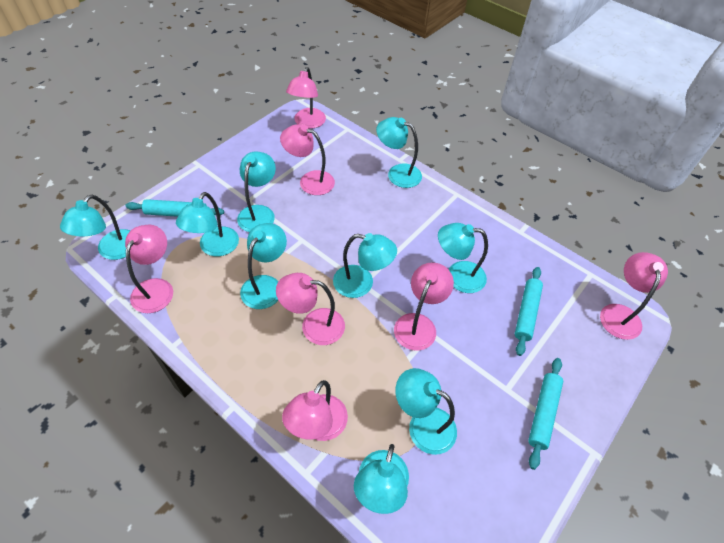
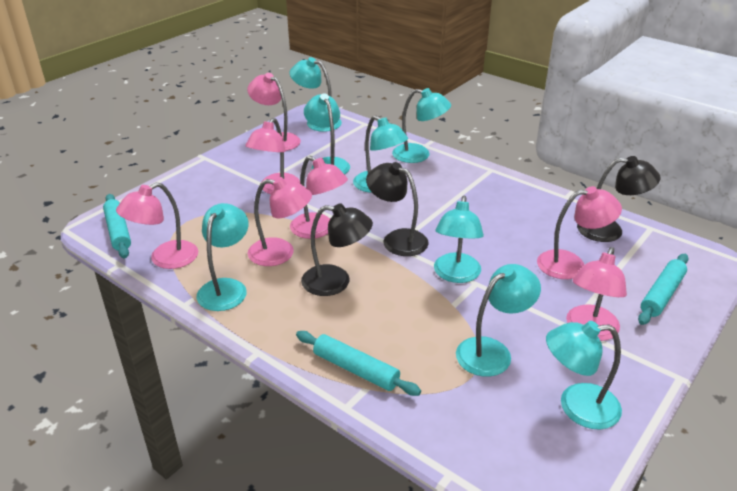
black lamp: 0 -> 3
turquoise lamp: 9 -> 8

